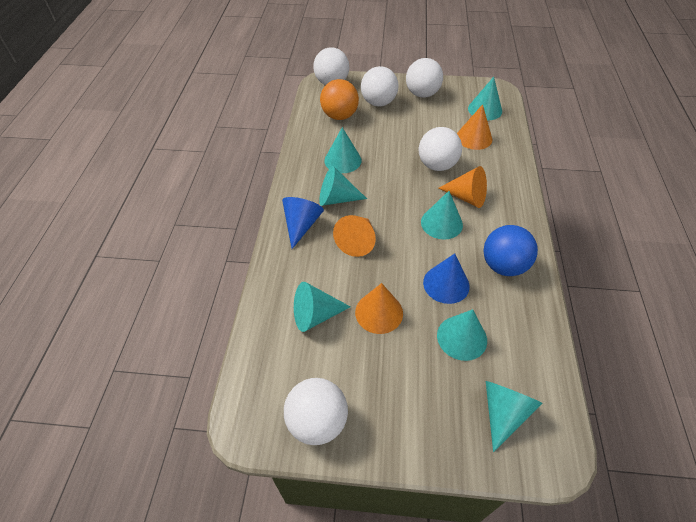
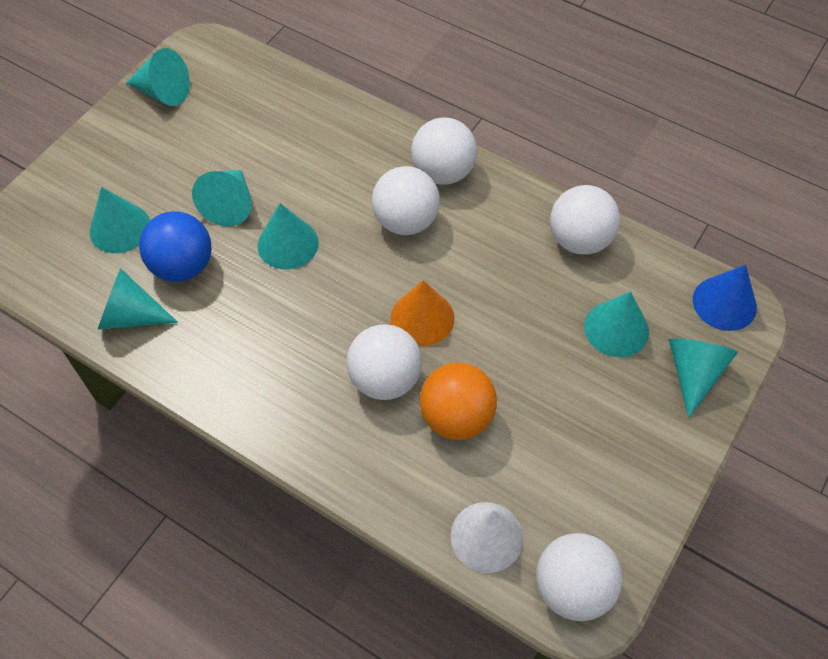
blue cone: 2 -> 1
orange cone: 4 -> 1
white cone: 0 -> 1

